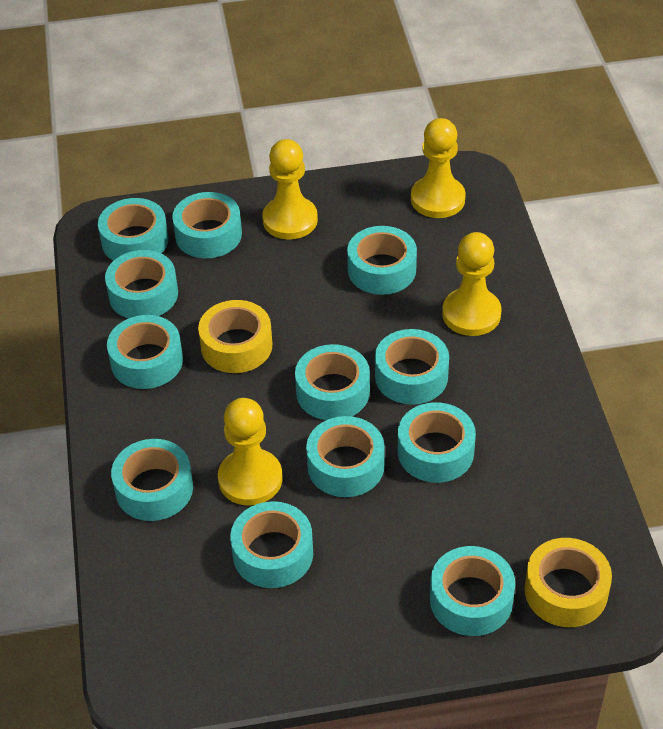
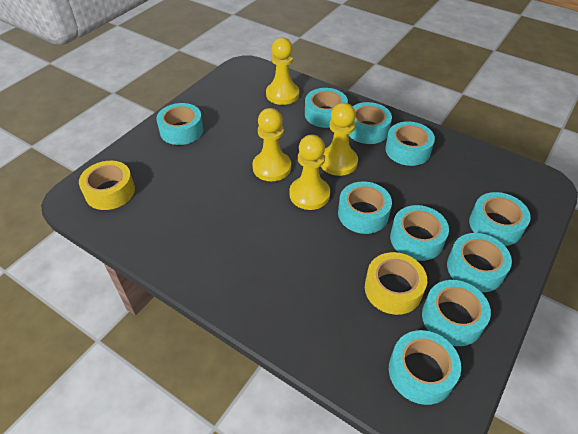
turquoise tape: 12 -> 10

